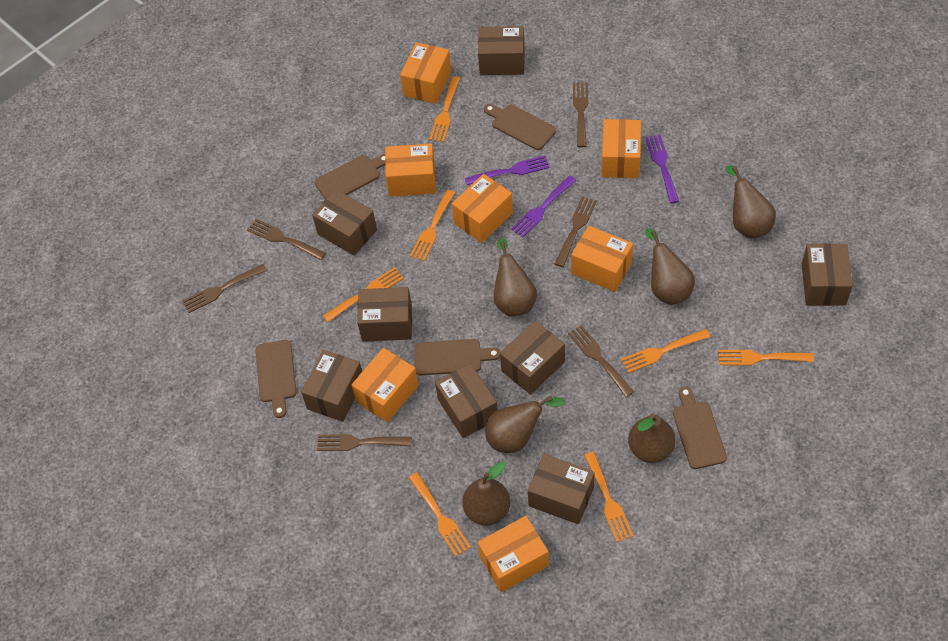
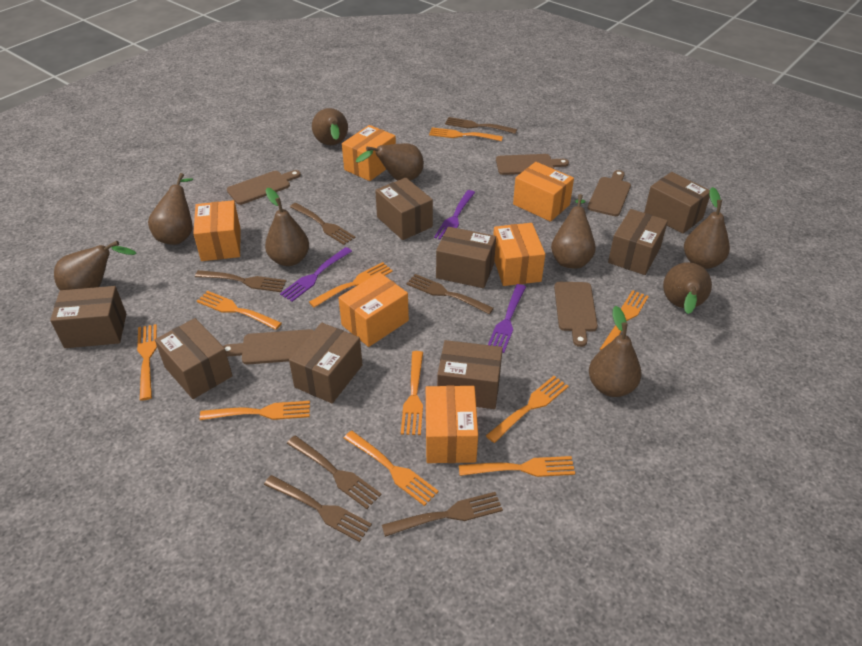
brown fork: 6 -> 7
brown pear: 6 -> 9
orange box: 7 -> 6
orange fork: 7 -> 10

